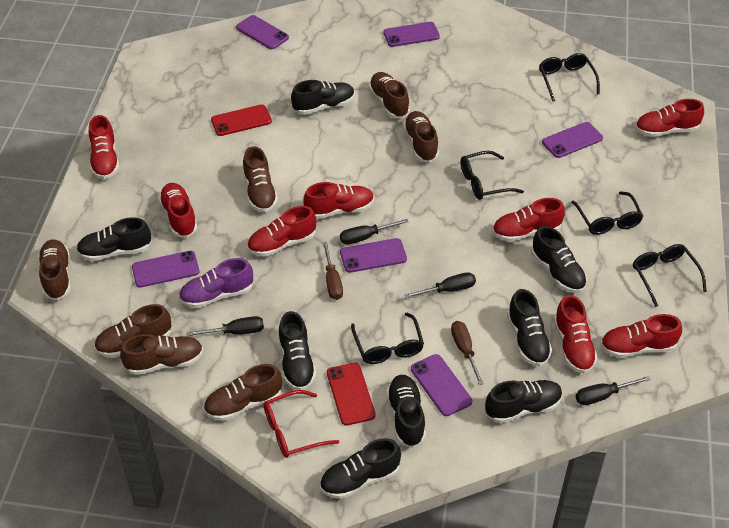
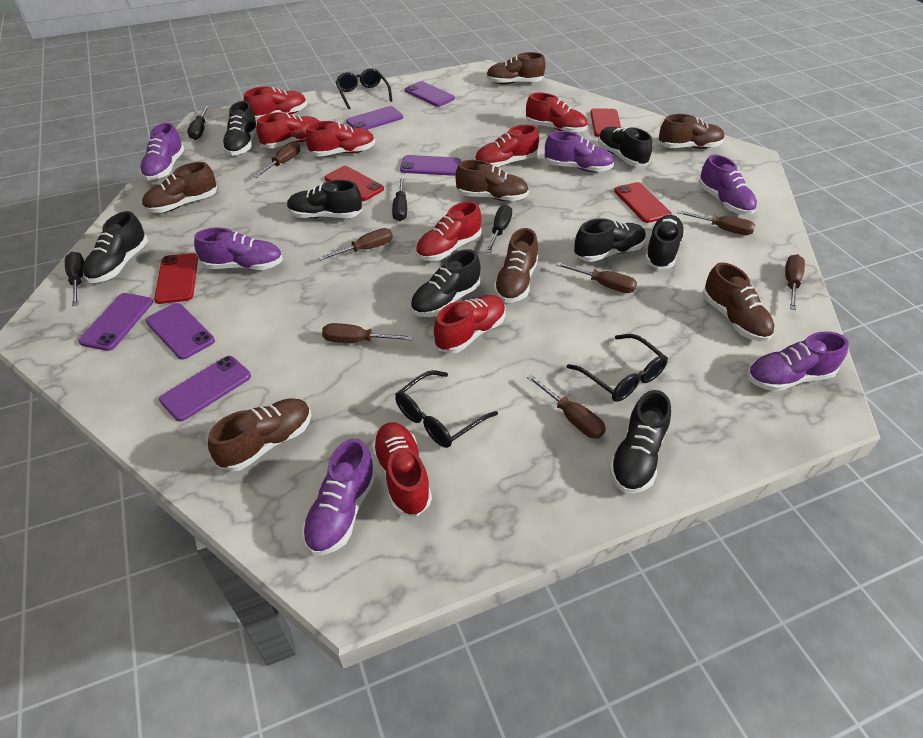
black glasses: 5 -> 3
brown screwdriver: 2 -> 7
purple shoe: 1 -> 6
red glasses: 1 -> 0
red phone: 2 -> 4

